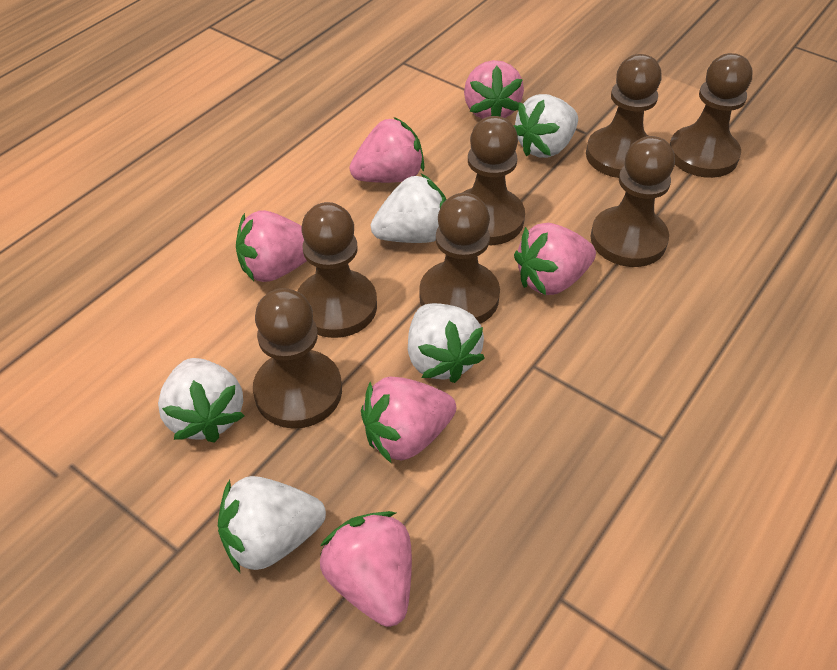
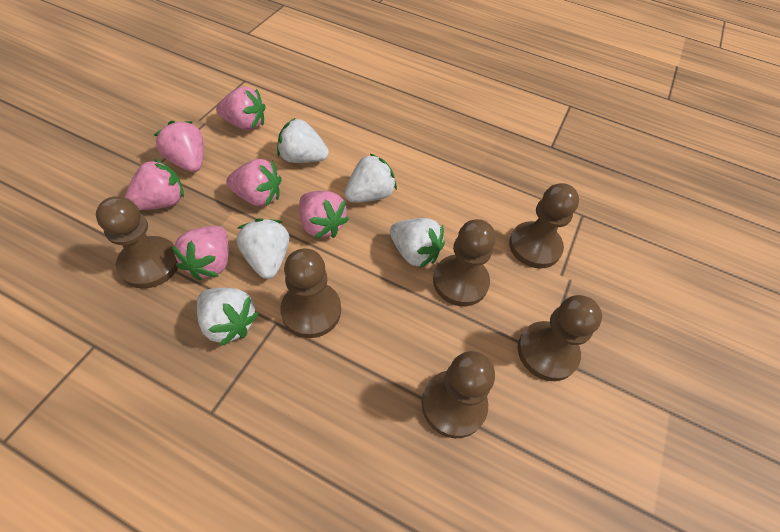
brown pawn: 7 -> 6

